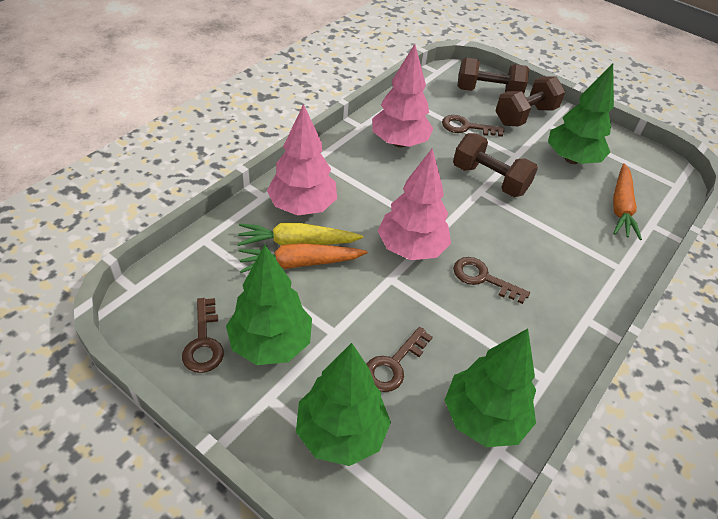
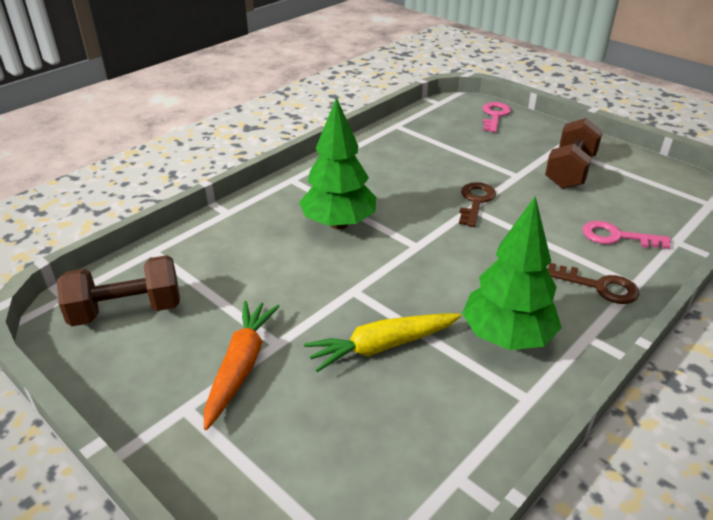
brown dumbbell: 3 -> 2
brown key: 4 -> 2
green tree: 4 -> 2
orange carrot: 2 -> 1
pink key: 0 -> 2
pink tree: 3 -> 0

